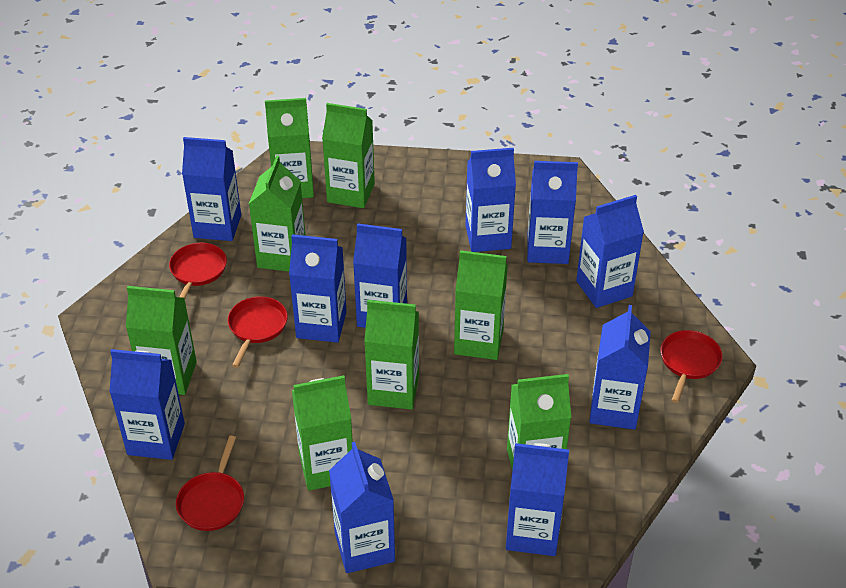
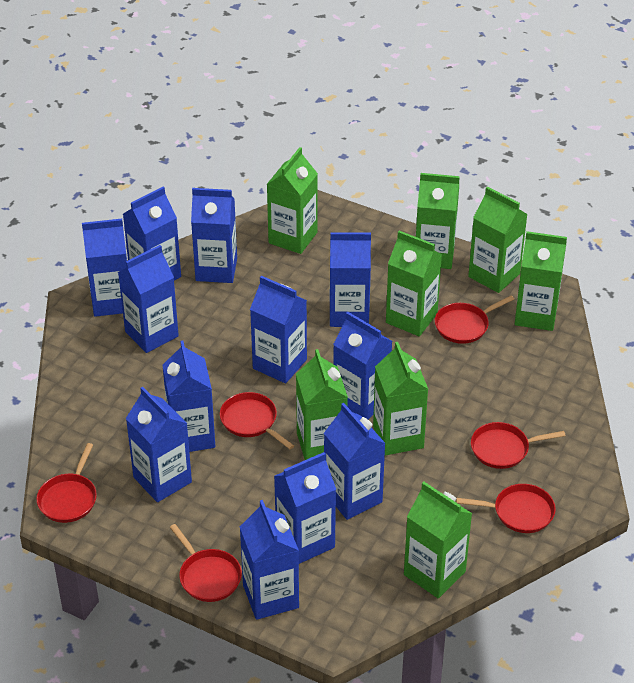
blue carton: 10 -> 12
red pan: 4 -> 6

